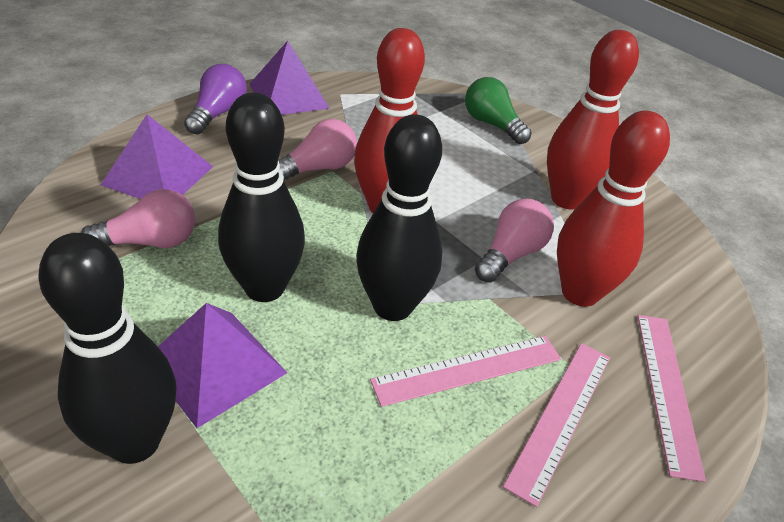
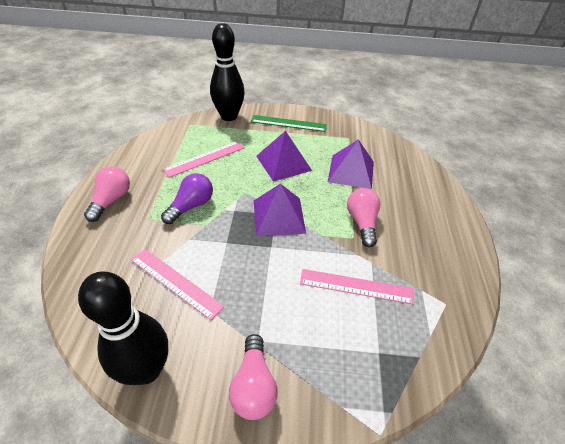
black bowling pin: 3 -> 2
green light bulb: 1 -> 0
green ruler: 0 -> 1
red bowling pin: 3 -> 0

